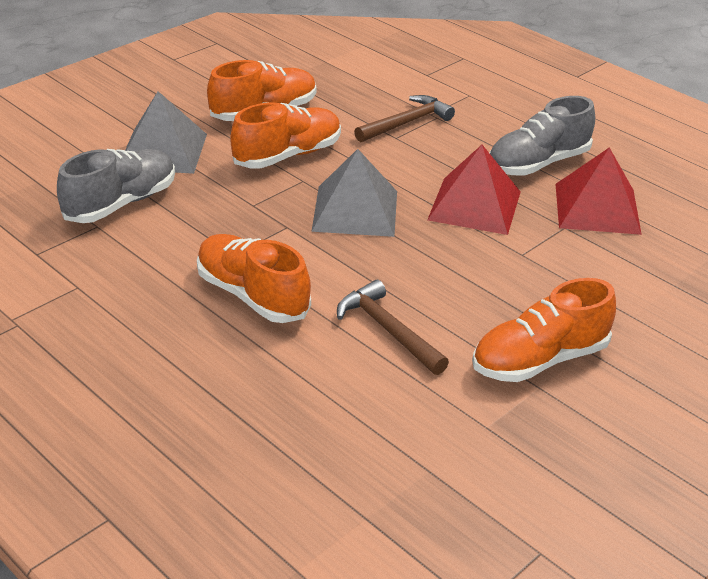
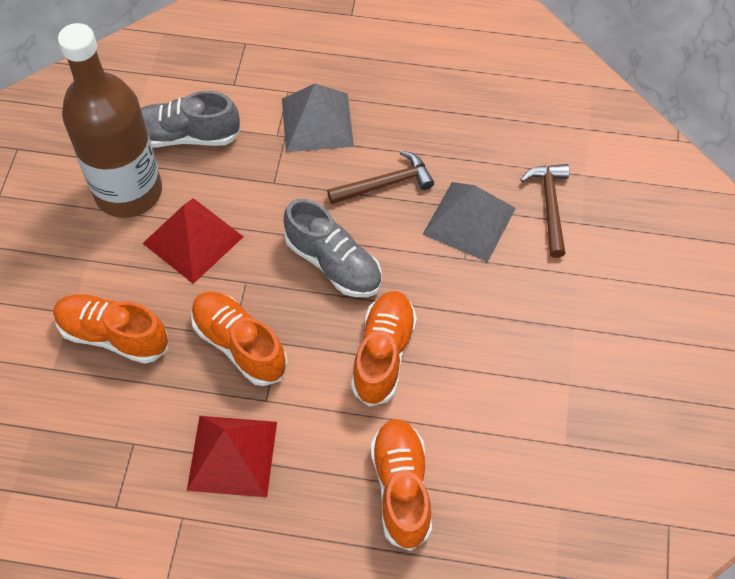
brown bottle: 0 -> 1

